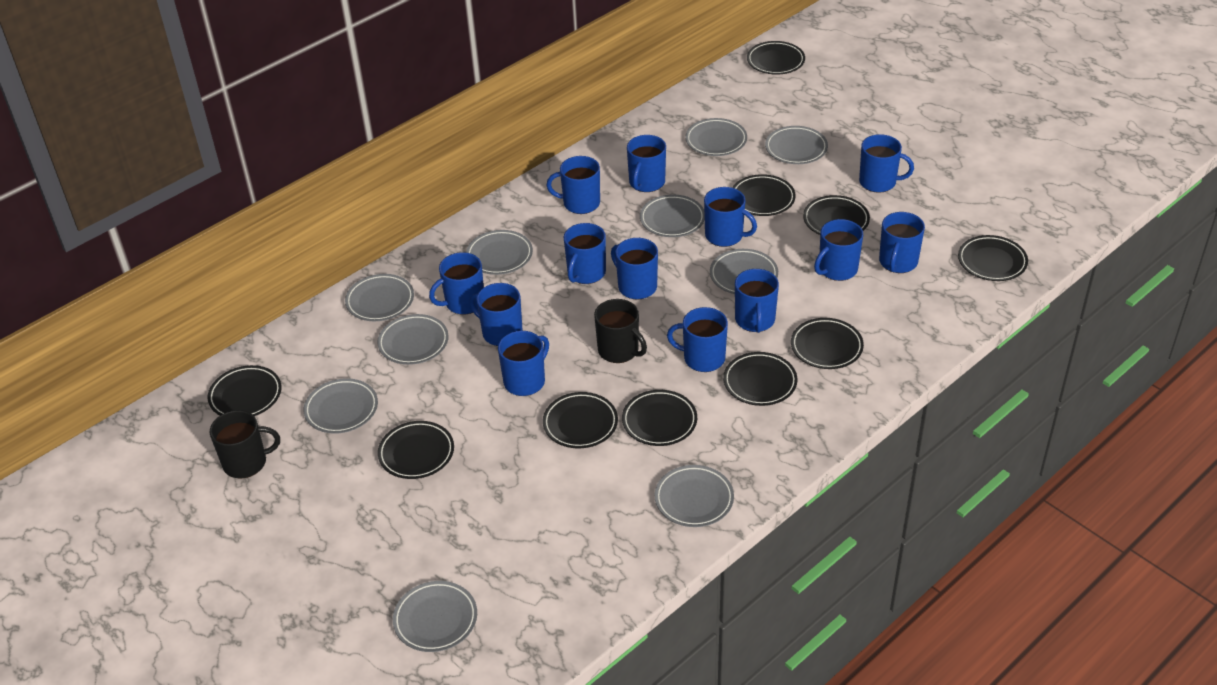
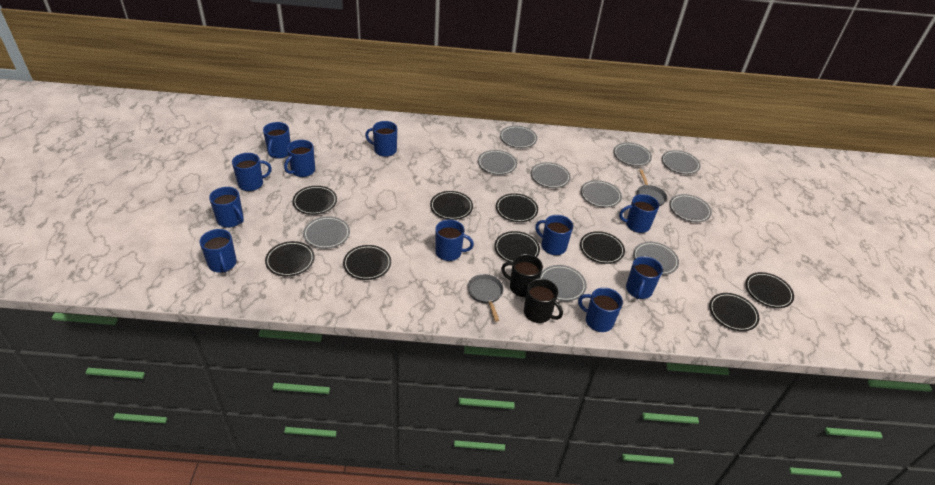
black plate: 10 -> 9
blue mug: 13 -> 11
grey pan: 0 -> 2

